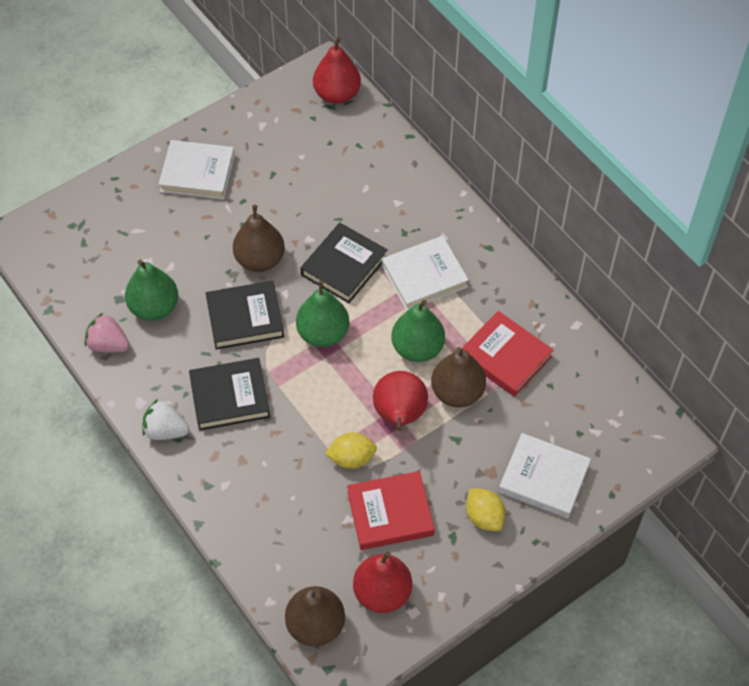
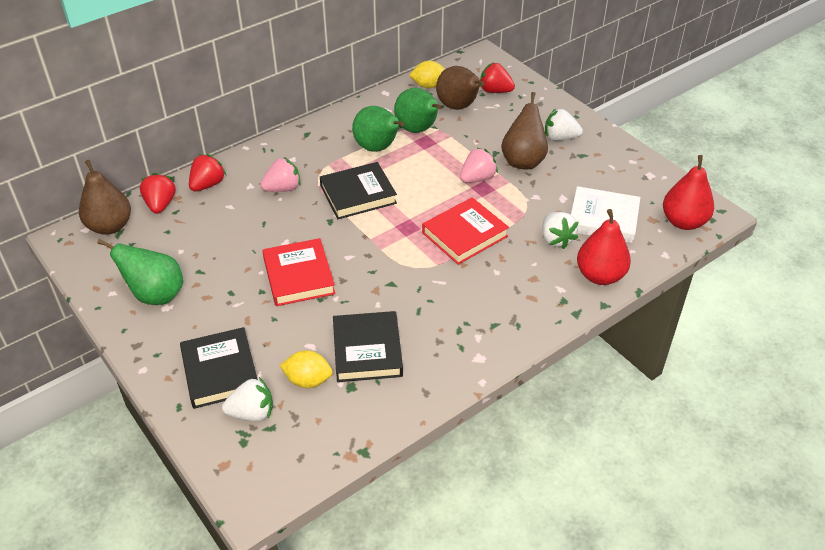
pink strawberry: 1 -> 2
red pear: 3 -> 2
red strawberry: 0 -> 3
white book: 3 -> 1
white strawberry: 1 -> 3

